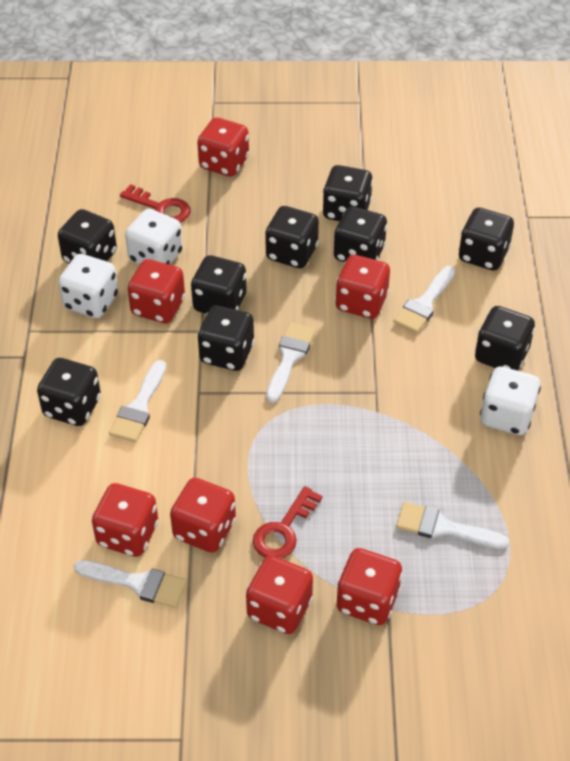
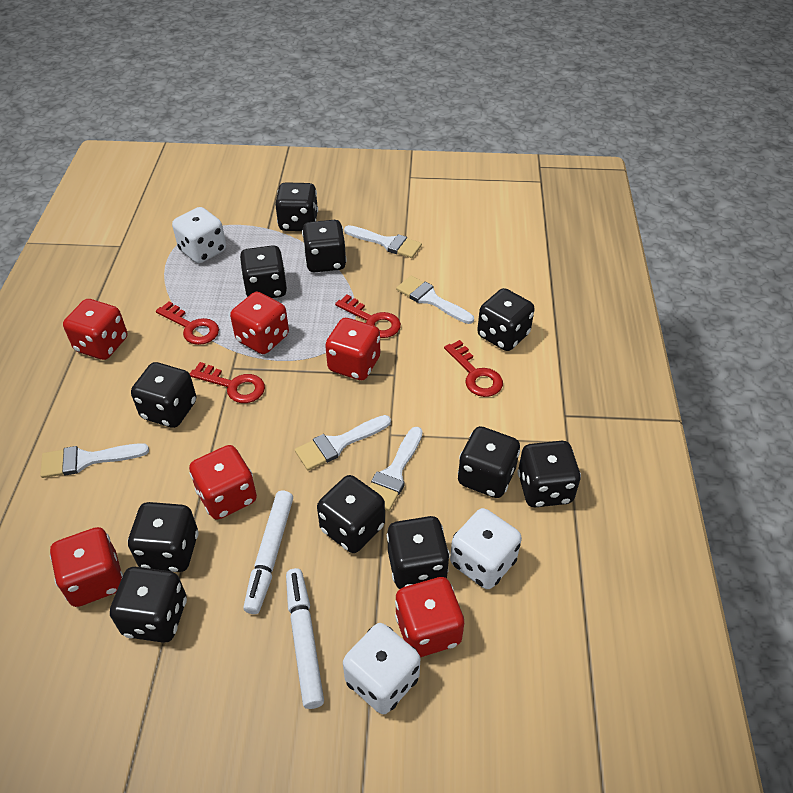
black dice: 9 -> 11
red dice: 7 -> 6
red key: 2 -> 4
white marker: 0 -> 2

